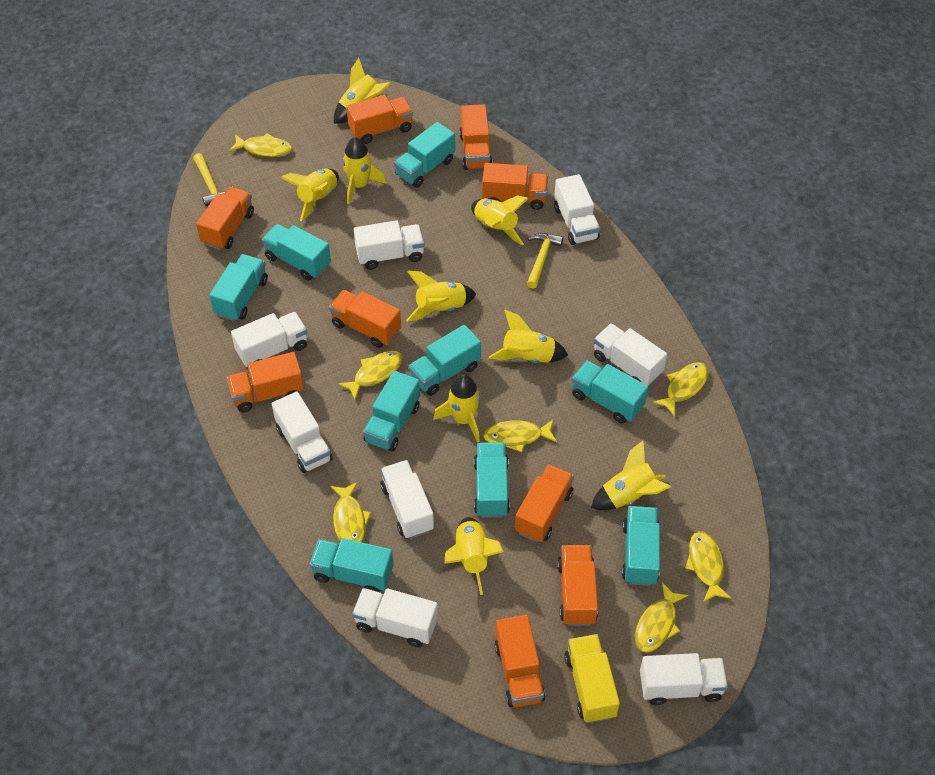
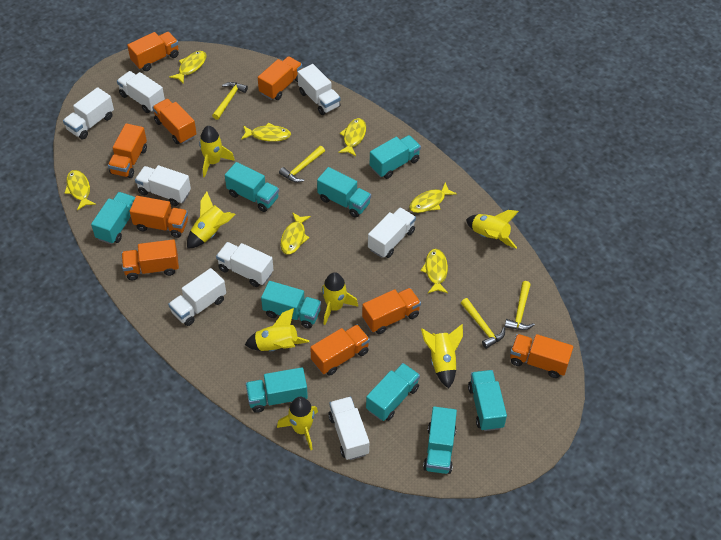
yellow hammer: 2 -> 4
yellow rocket: 9 -> 7
yellow truck: 1 -> 0

